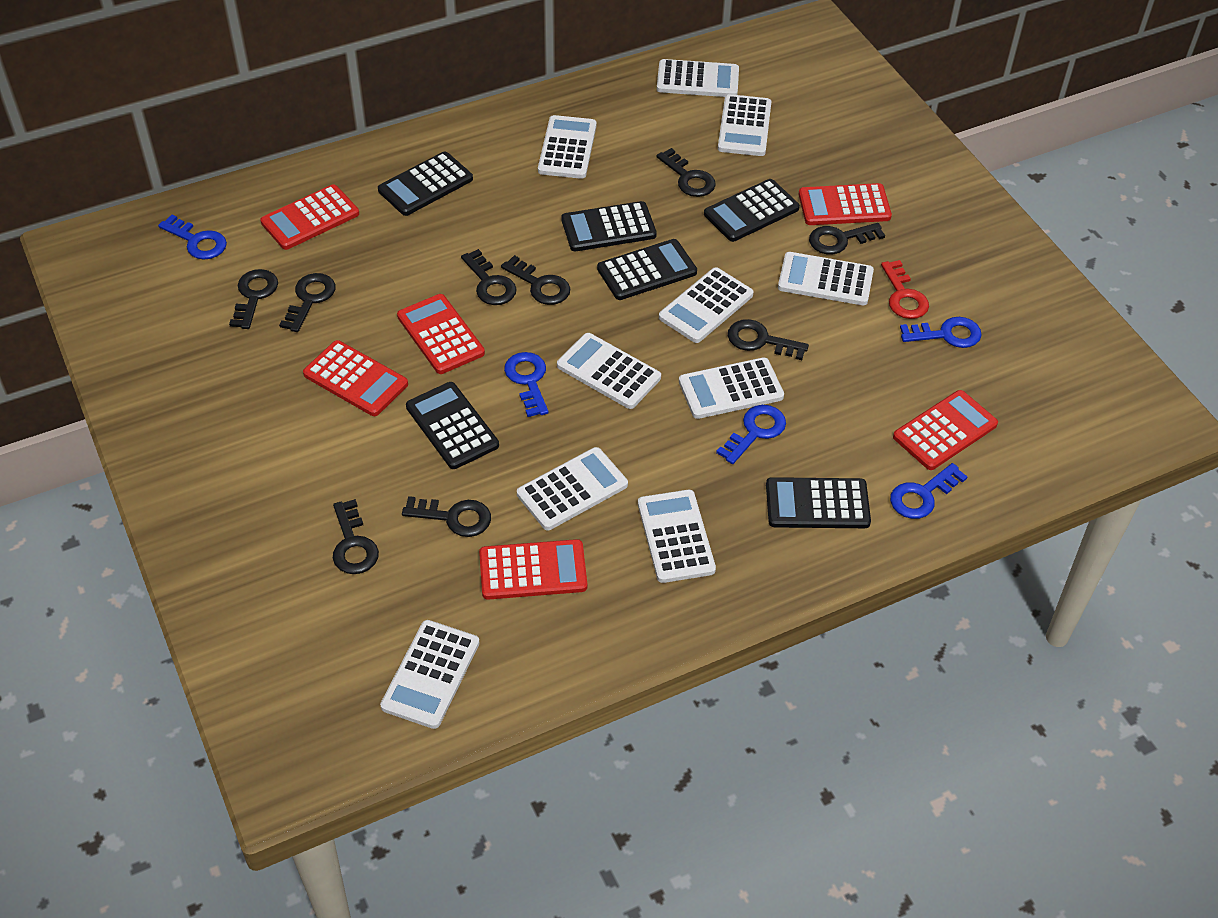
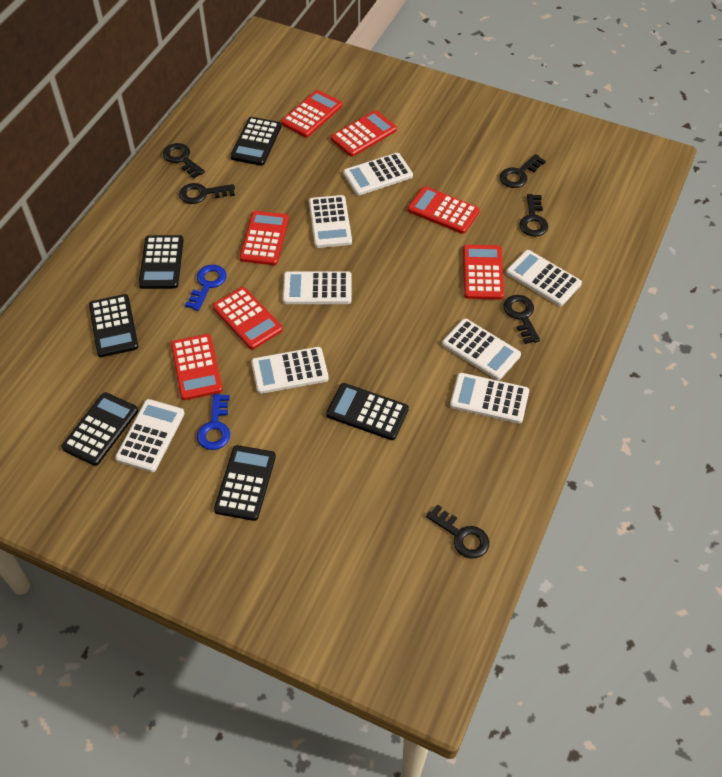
black key: 9 -> 6
blue key: 5 -> 2
red calculator: 6 -> 7
red key: 1 -> 0
white calculator: 10 -> 8

